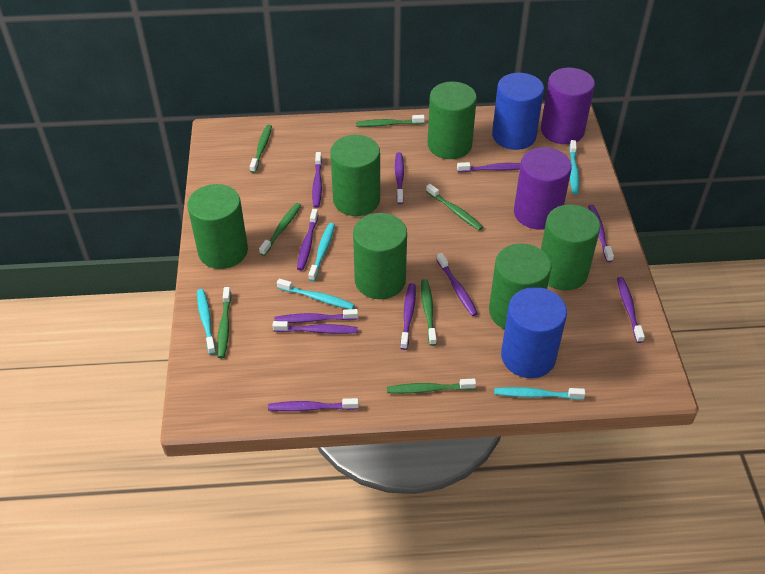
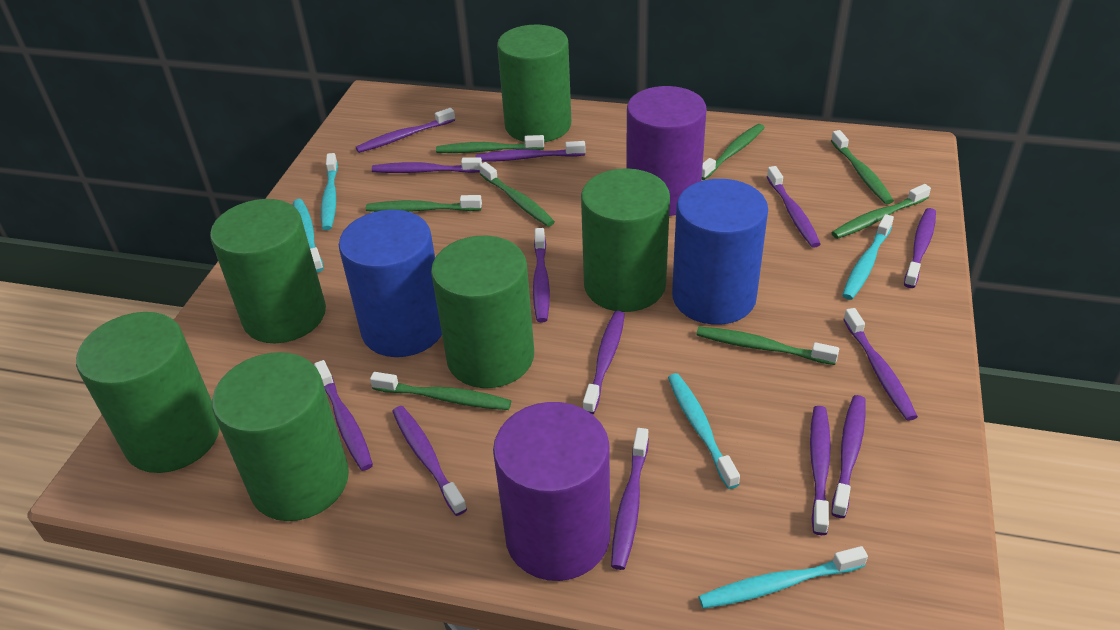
green toothbrush: 7 -> 8
purple toothbrush: 11 -> 13

